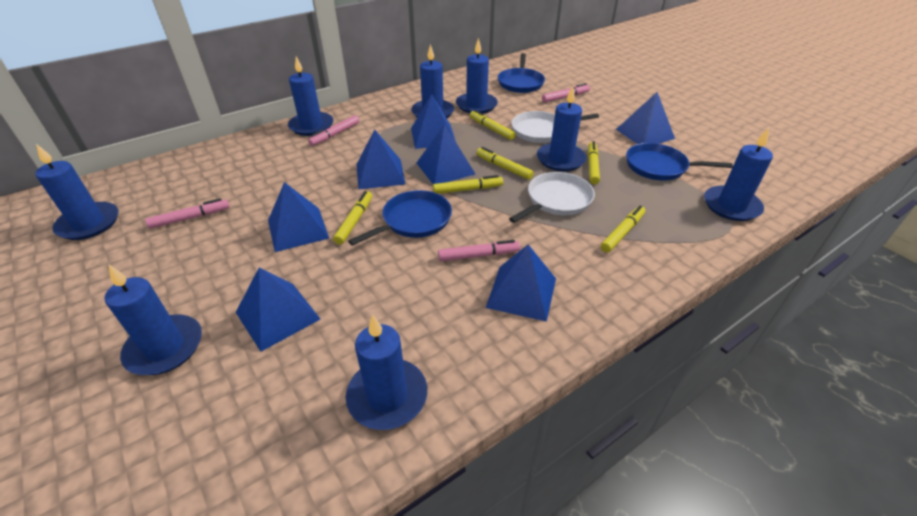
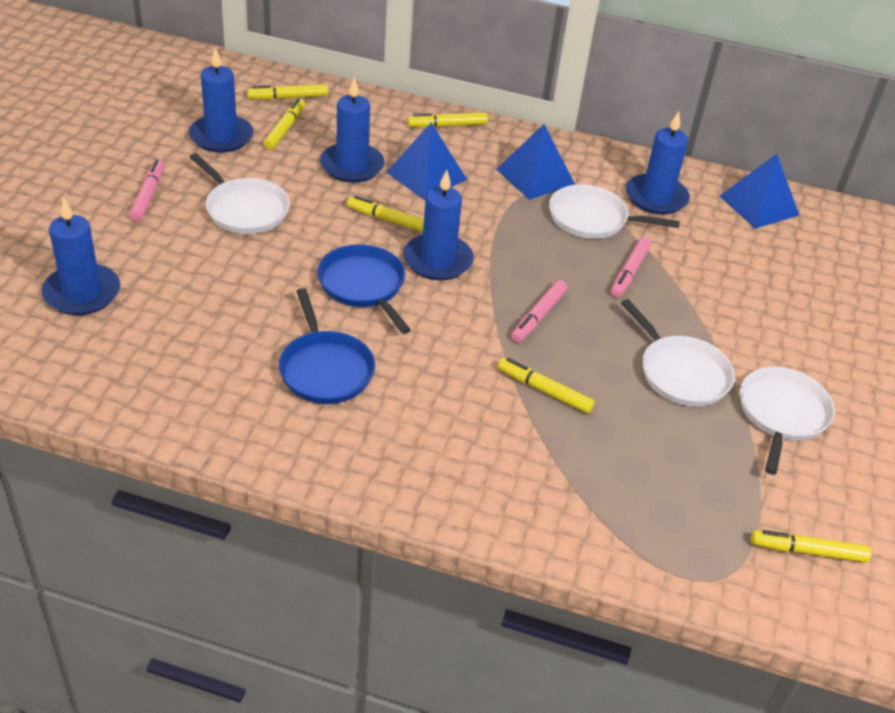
blue candle: 8 -> 5
blue pan: 3 -> 2
blue pyramid: 7 -> 3
pink marker: 4 -> 3
white pan: 2 -> 4

